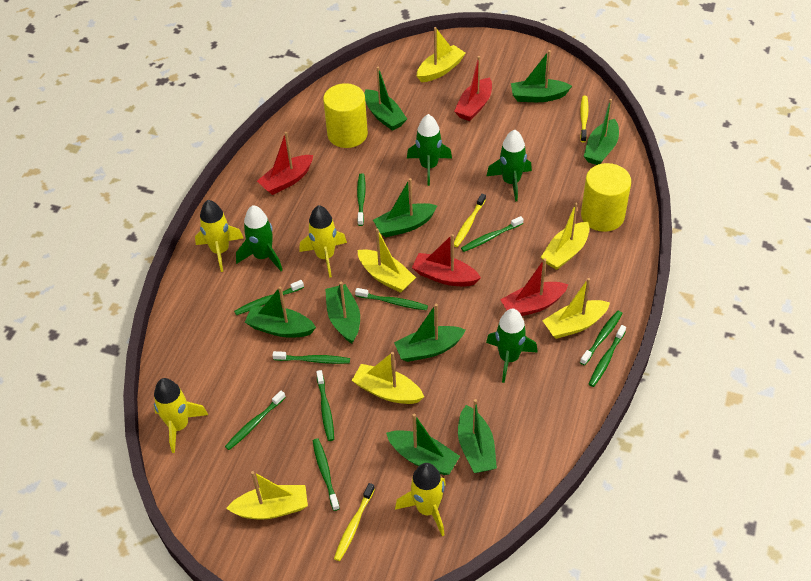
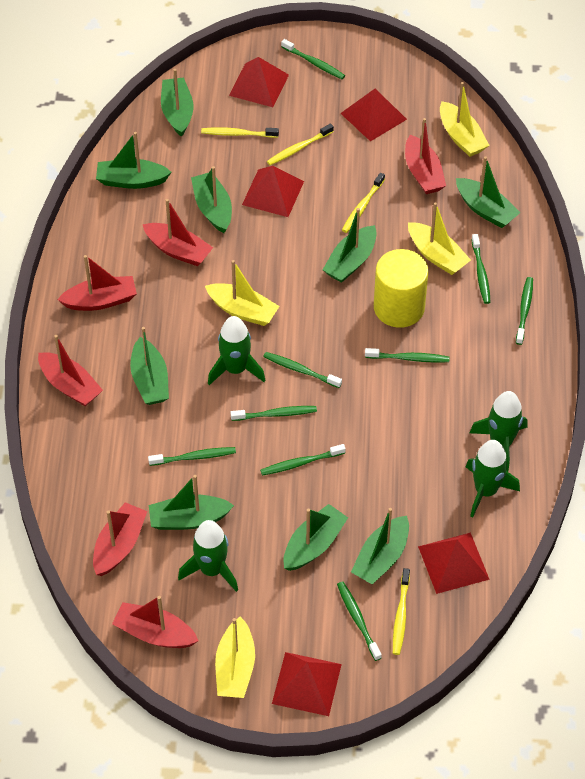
green toothbrush: 10 -> 9
red boat: 4 -> 6
red pyramid: 0 -> 5
yellow boat: 6 -> 4
yellow cylinder: 2 -> 1
yellow rocket: 4 -> 0
yellow toothbrush: 3 -> 4

